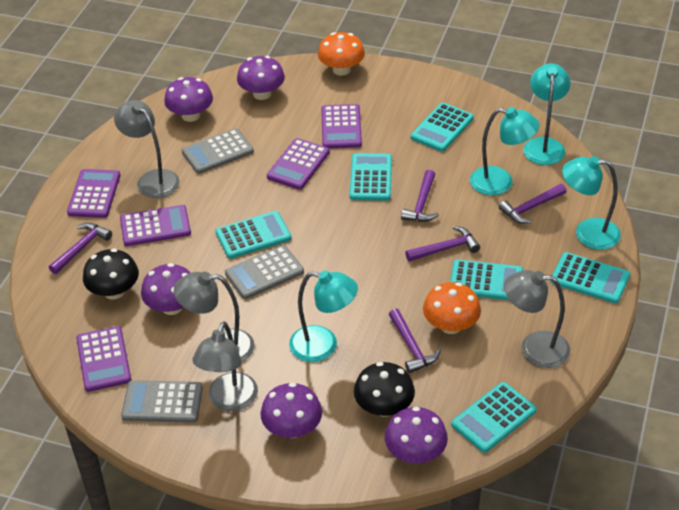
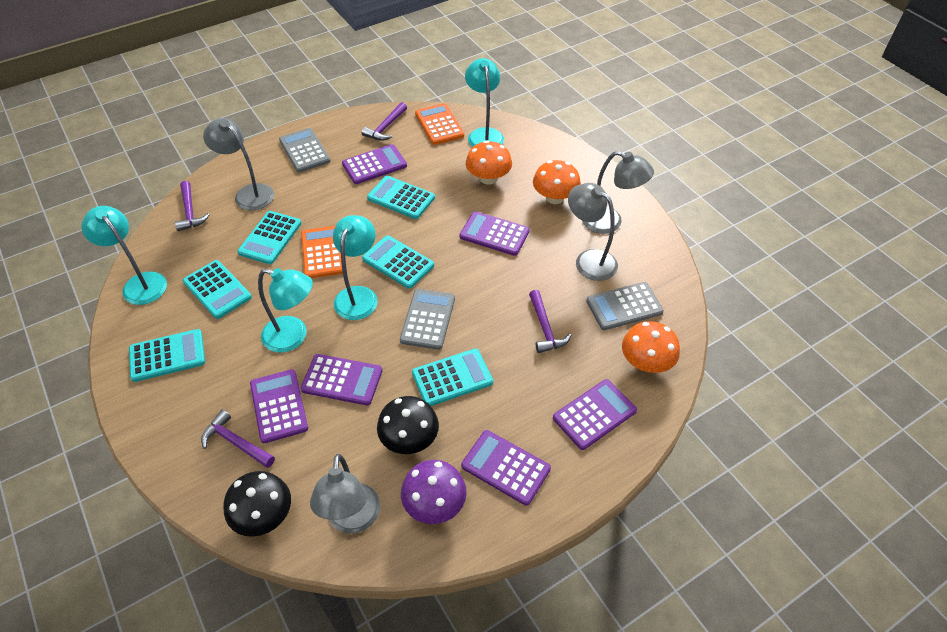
orange calculator: 0 -> 2
orange mushroom: 2 -> 3
purple calculator: 5 -> 6
purple hammer: 5 -> 4
purple mushroom: 5 -> 1

